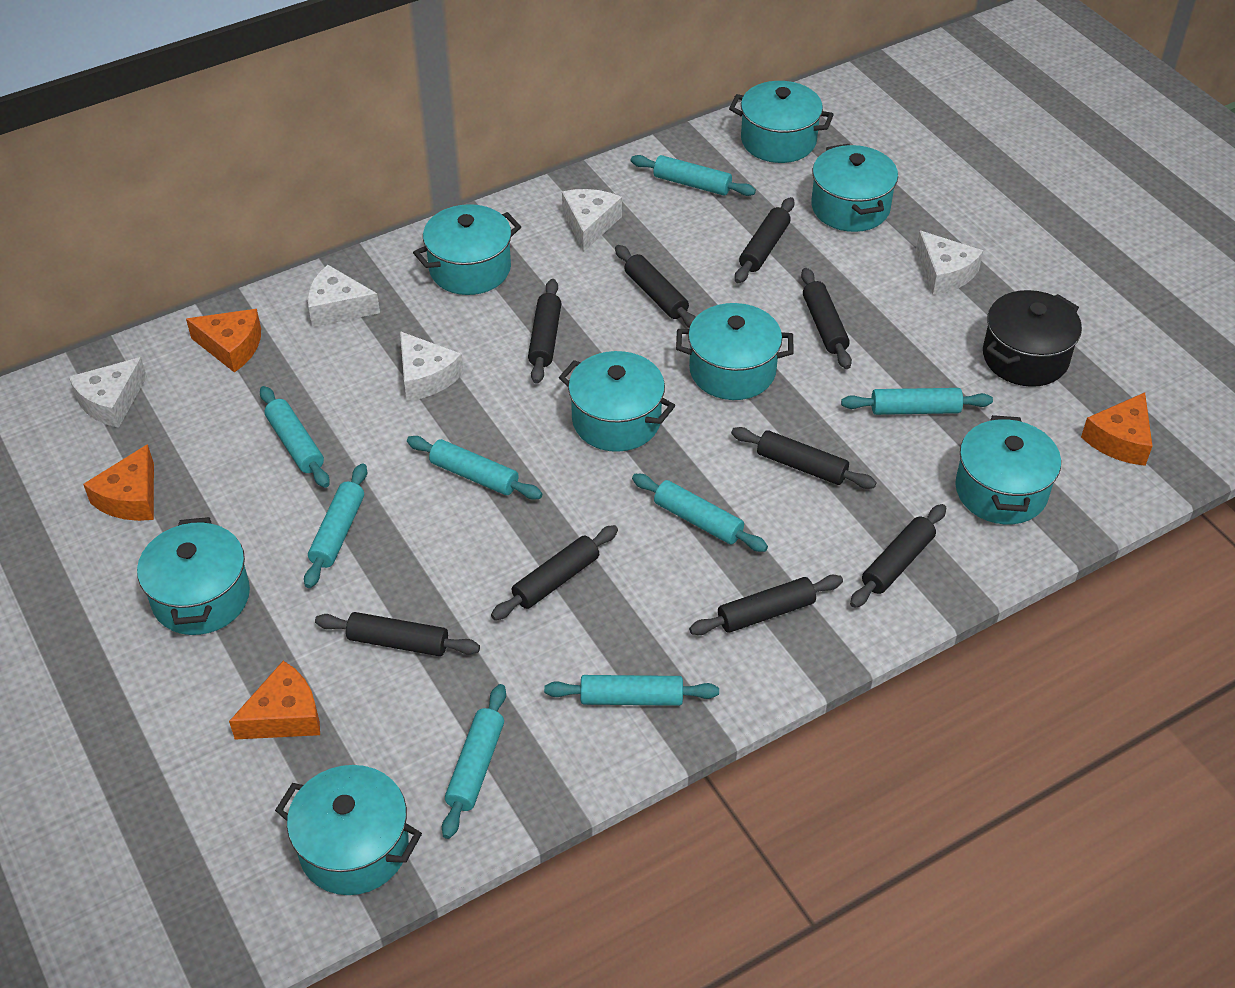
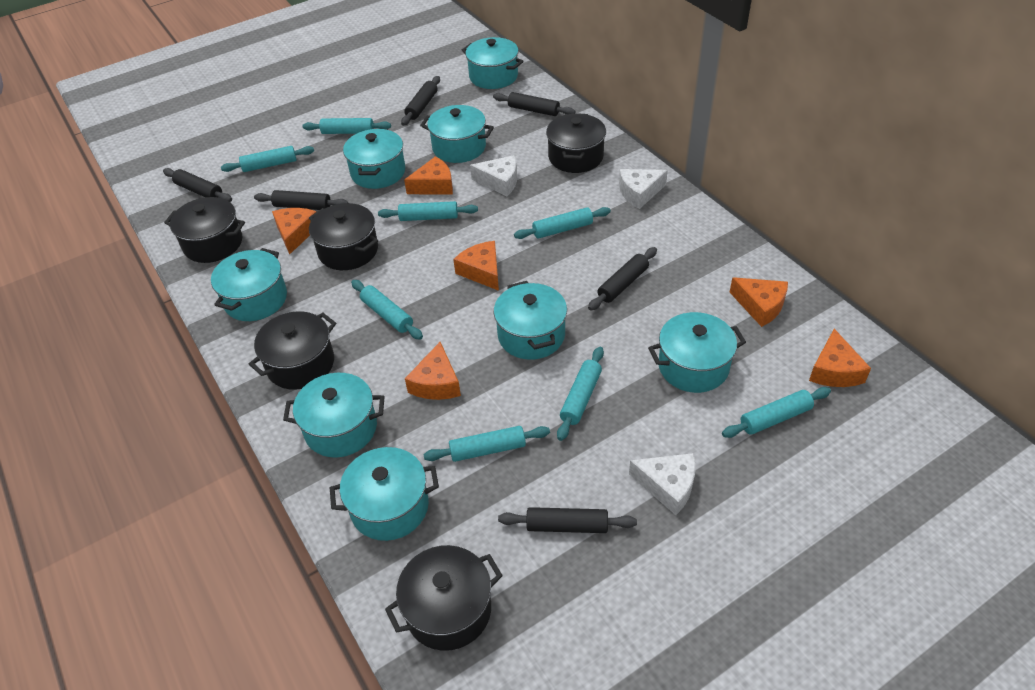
black pot: 1 -> 5
black rolling pin: 9 -> 6
orange cheese: 4 -> 6
white cheese: 5 -> 3

